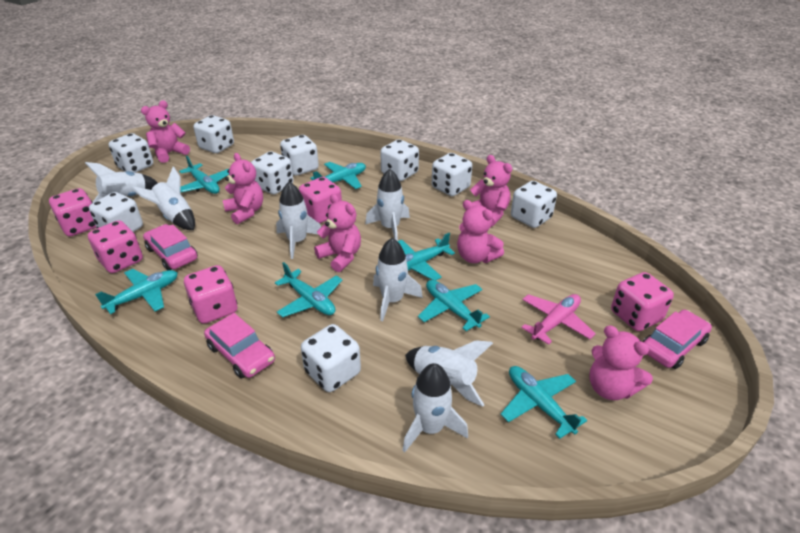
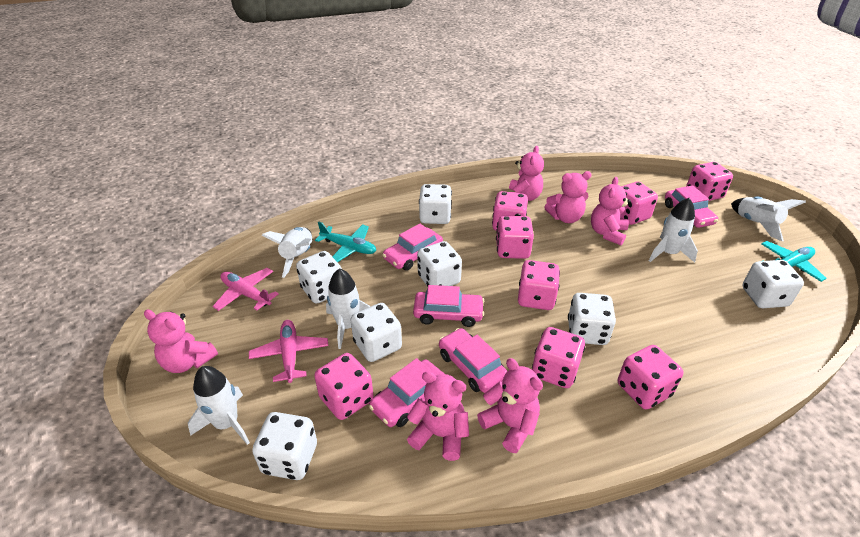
pink car: 3 -> 5
pink dice: 5 -> 8
pink plane: 1 -> 2
turquoise plane: 7 -> 2
white dice: 9 -> 7
white rocket: 7 -> 5

